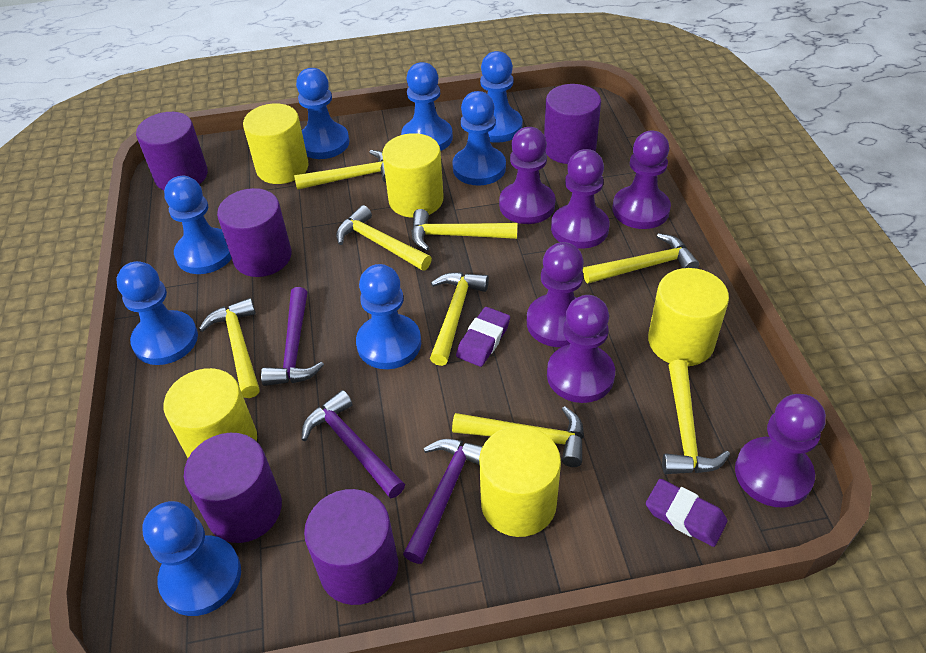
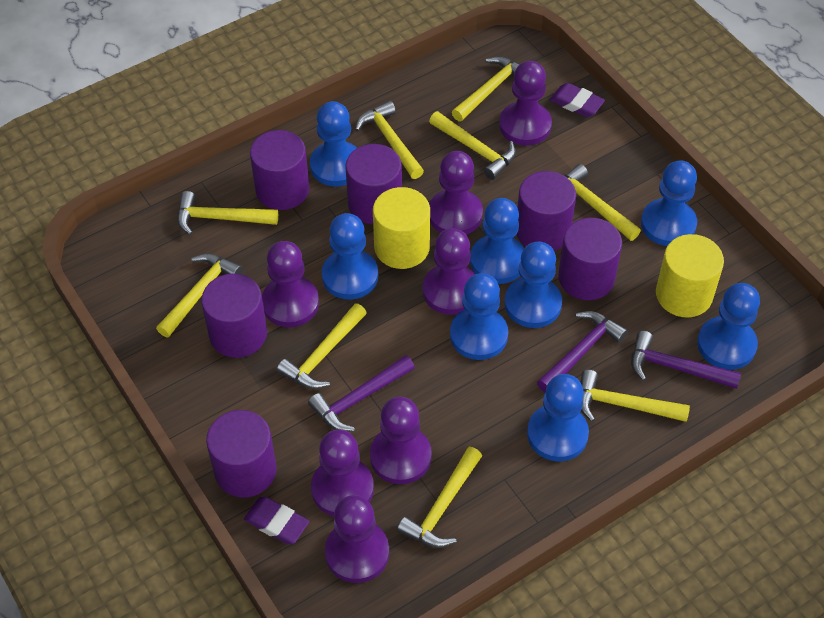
purple cylinder: 5 -> 6
purple pawn: 6 -> 7
yellow cylinder: 5 -> 2
yellow hammer: 8 -> 9

